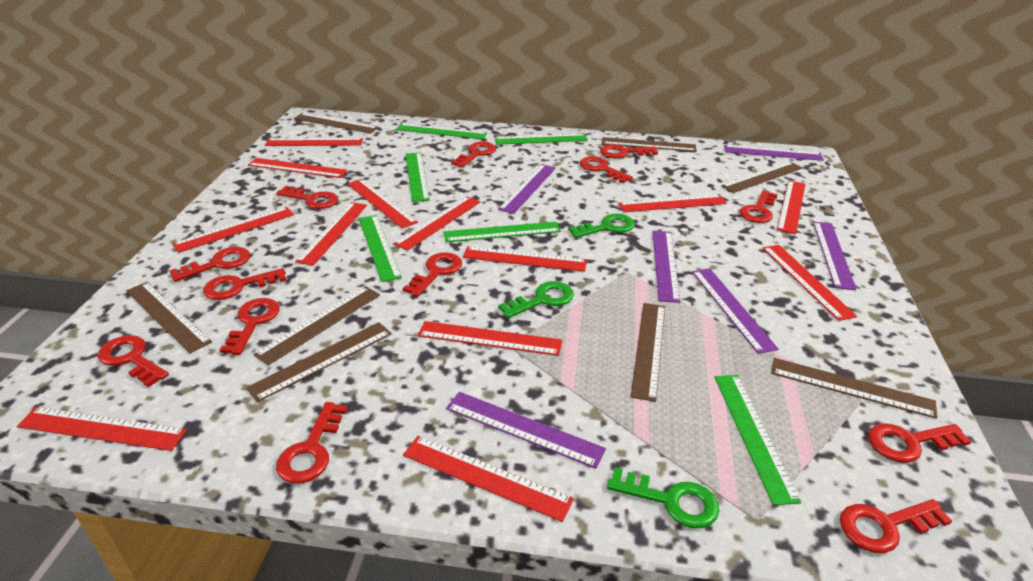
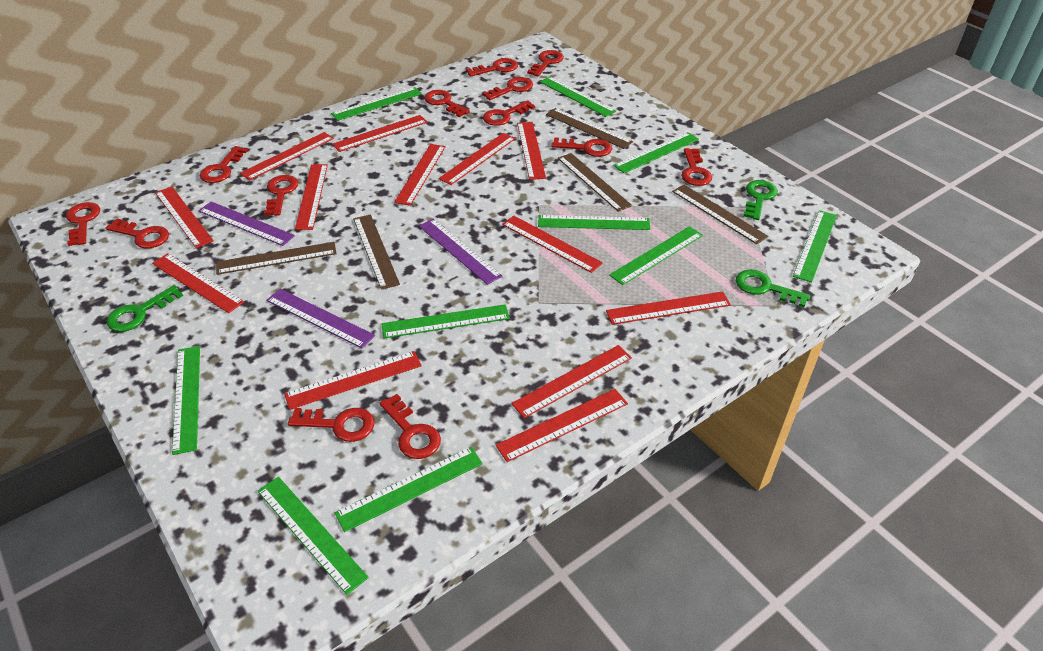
brown ruler: 8 -> 5
green ruler: 6 -> 10
purple ruler: 6 -> 3

